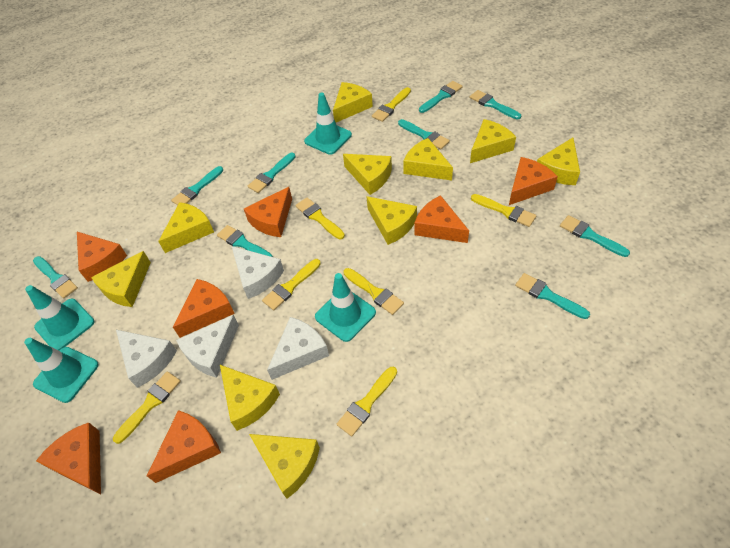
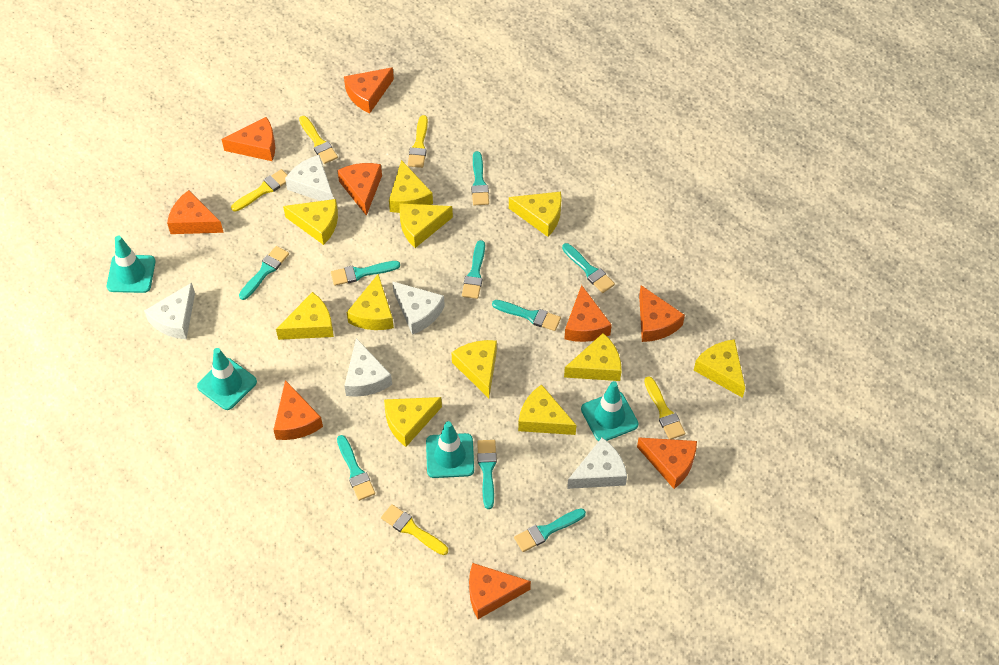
orange cheese: 7 -> 9
white cheese: 4 -> 5
yellow brush: 7 -> 5
yellow cheese: 10 -> 11

